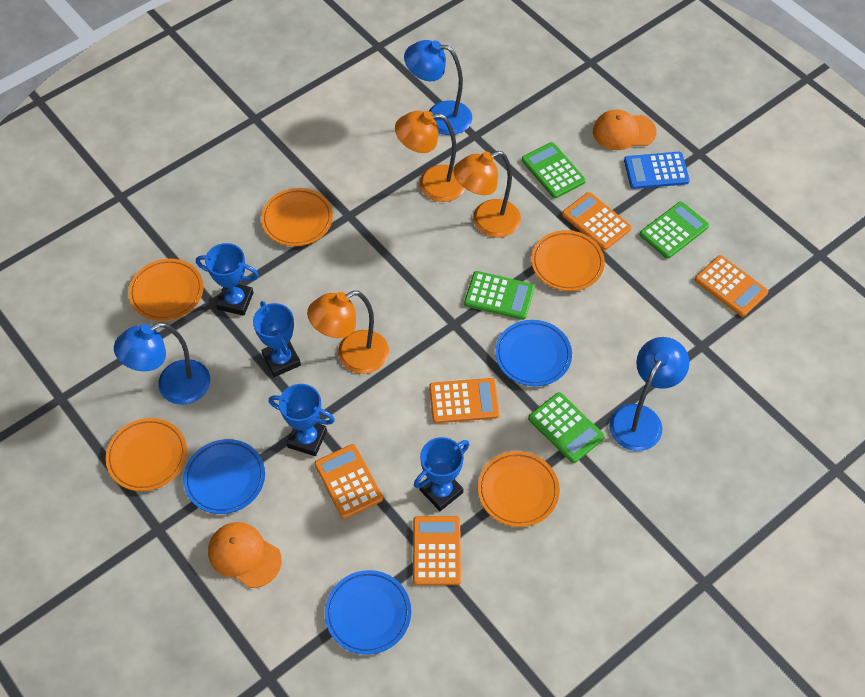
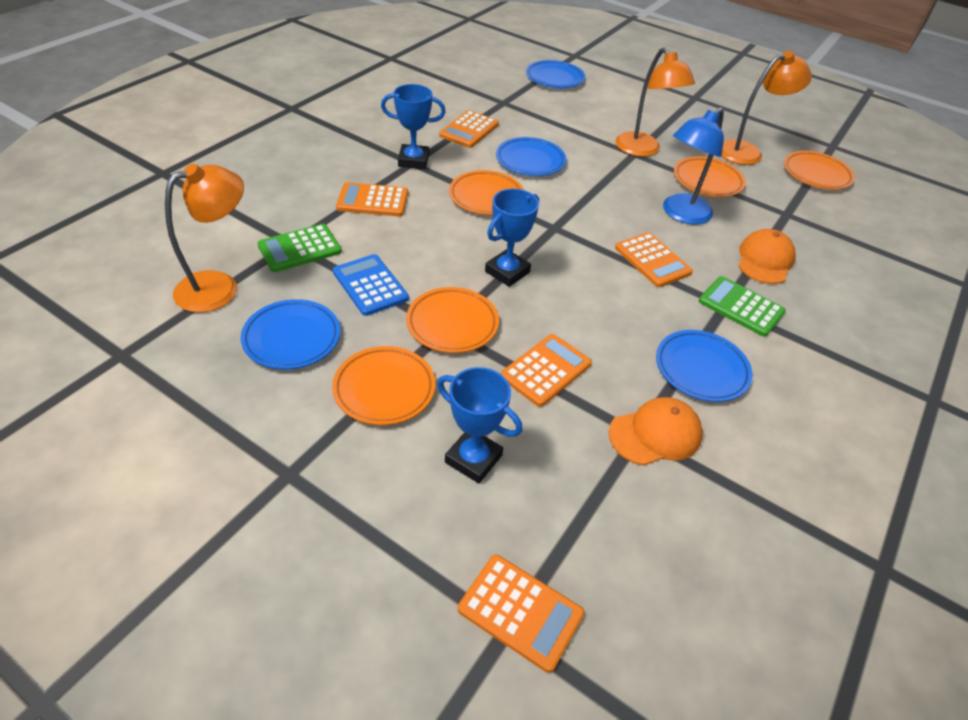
blue lamp: 3 -> 1
blue plate: 3 -> 4
blue trophy: 4 -> 3
green calculator: 4 -> 2

